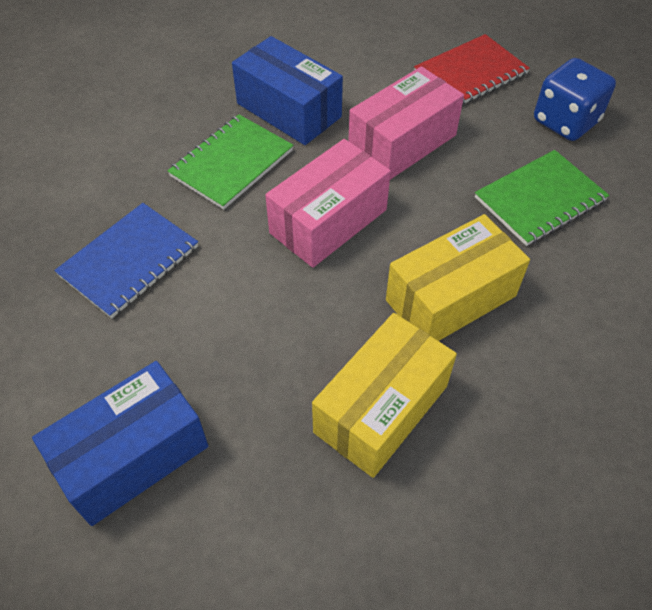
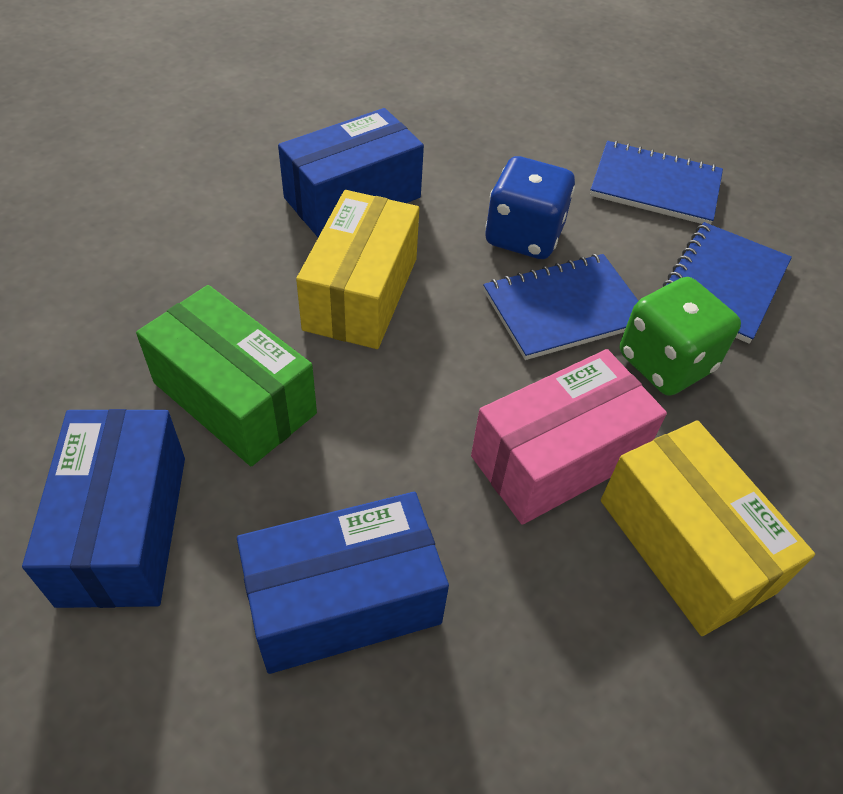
blue box: 2 -> 3
blue notebook: 1 -> 3
green box: 0 -> 1
green dice: 0 -> 1
green notebook: 2 -> 0
pink box: 2 -> 1
red notebook: 1 -> 0

